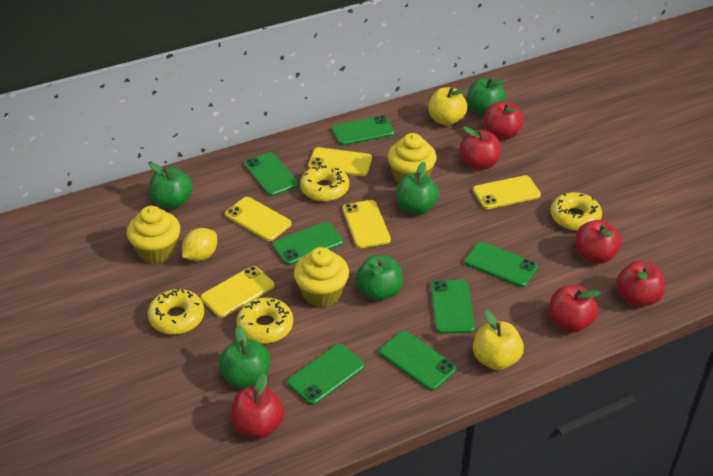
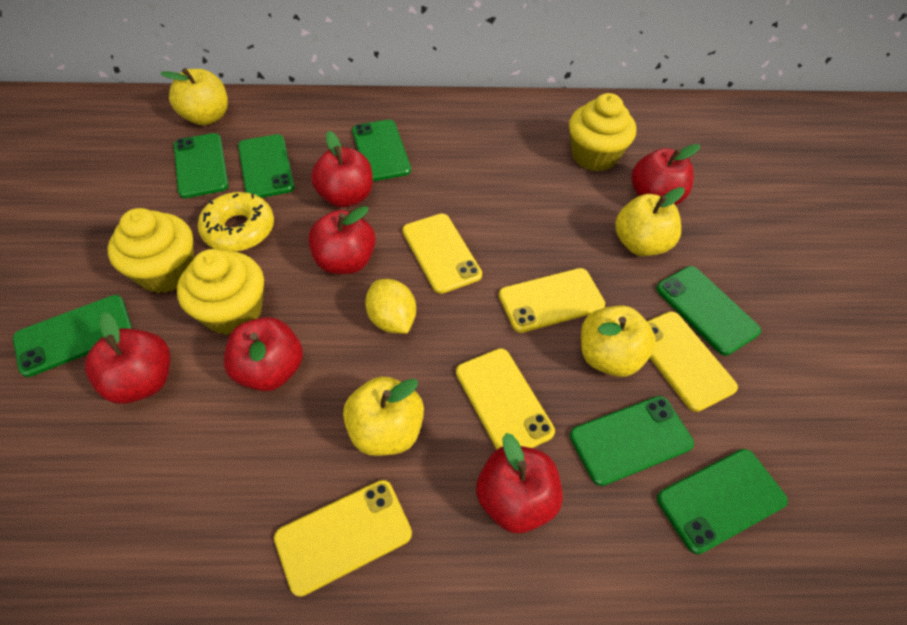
green apple: 5 -> 0
yellow apple: 2 -> 4
yellow donut: 4 -> 1

